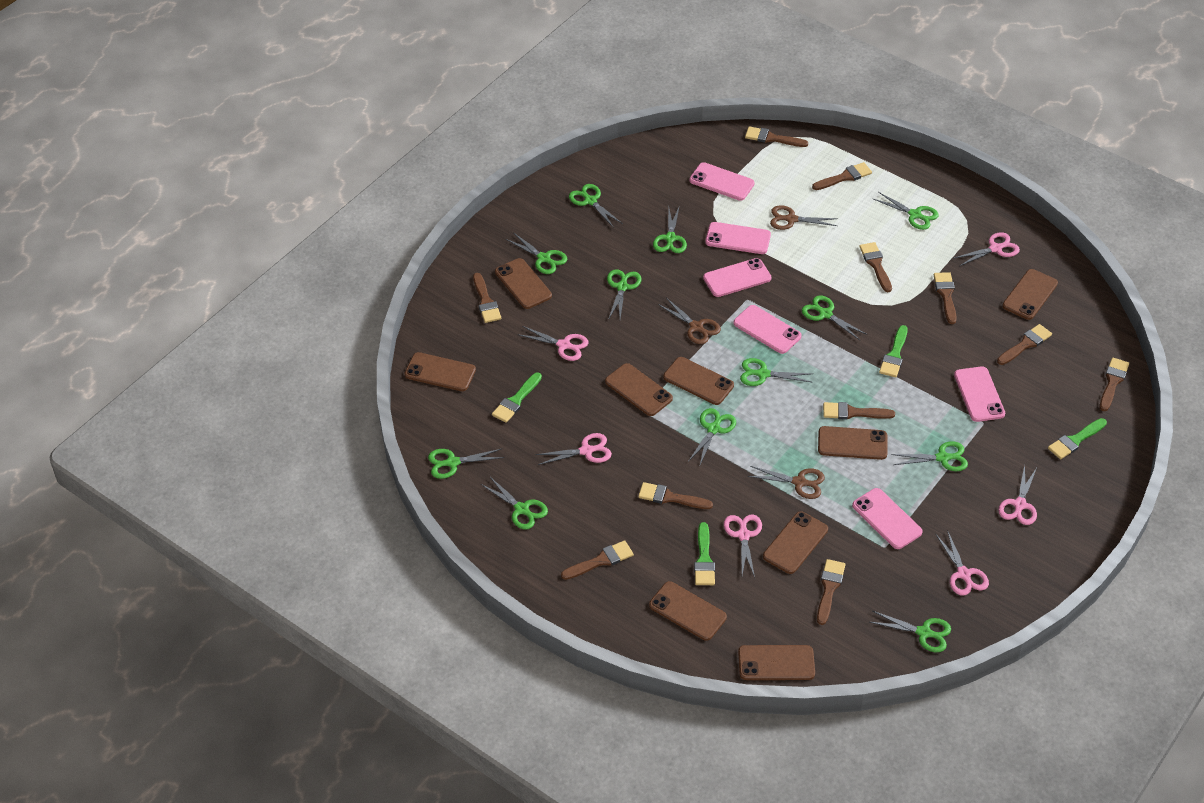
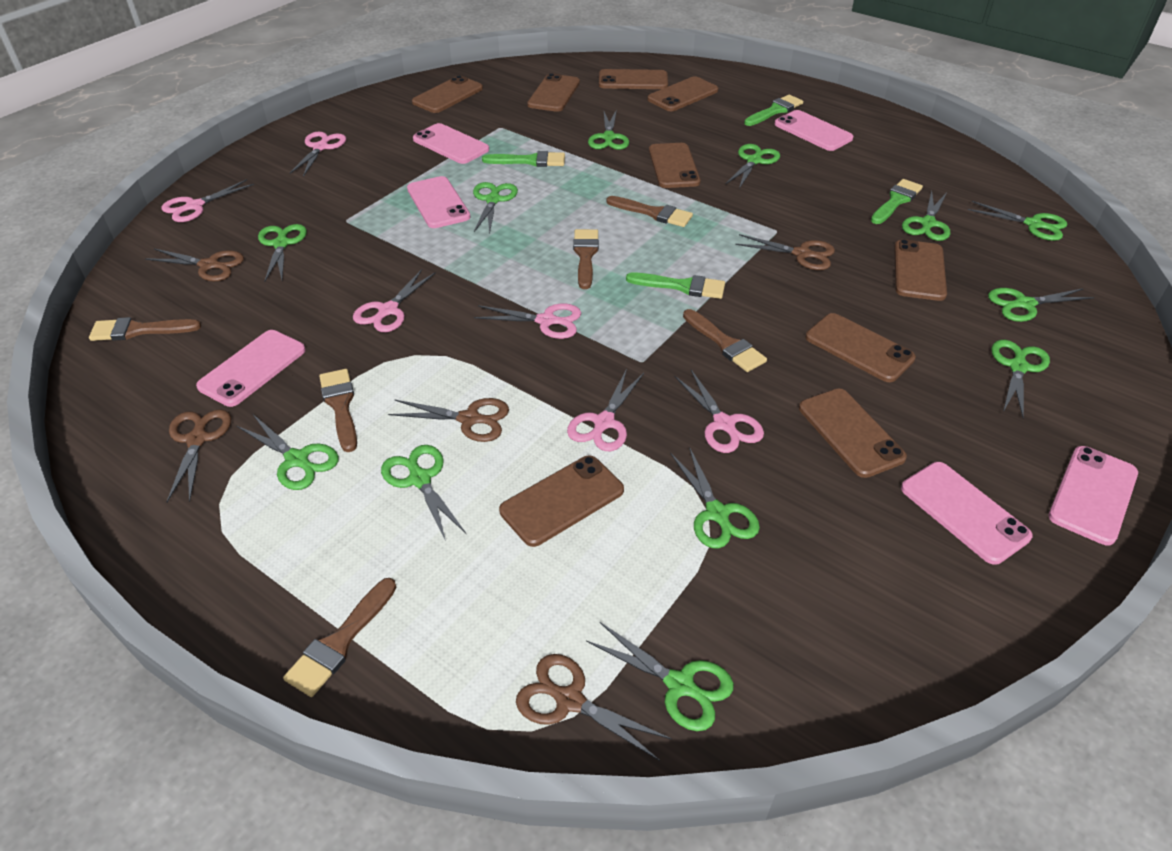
brown brush: 11 -> 6
brown scissors: 3 -> 5

